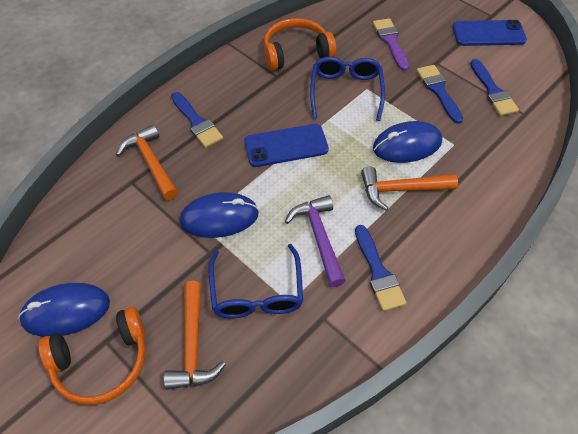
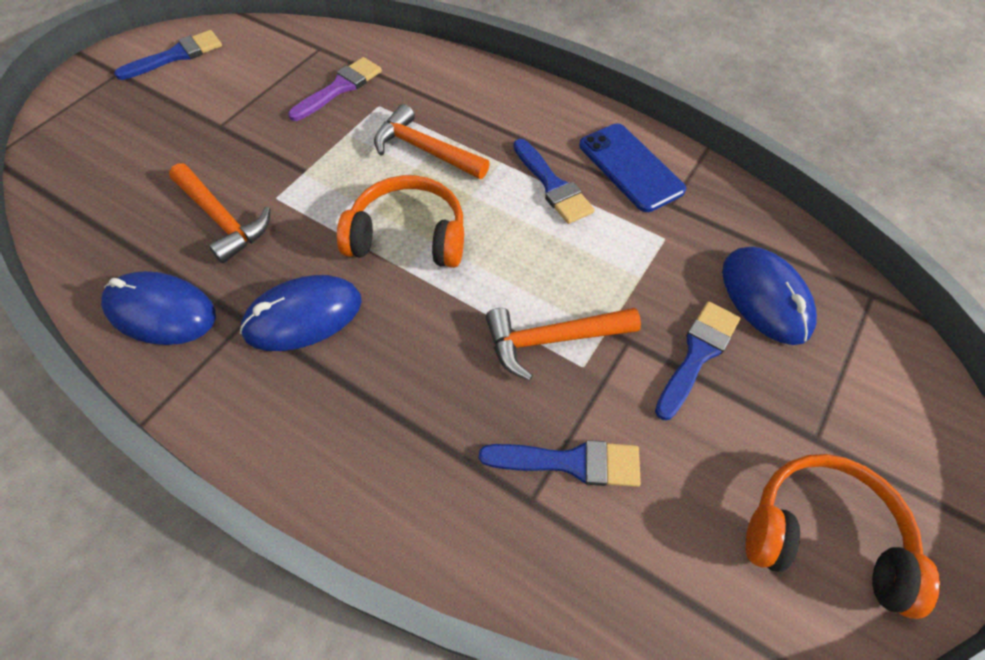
blue glasses: 2 -> 0
blue phone: 2 -> 1
purple hammer: 1 -> 0

